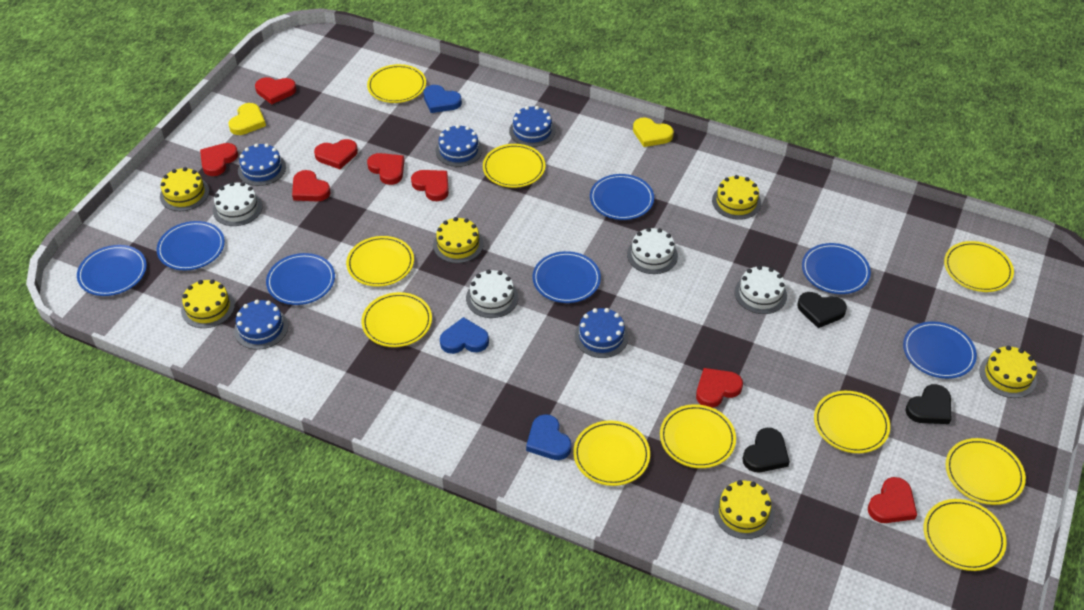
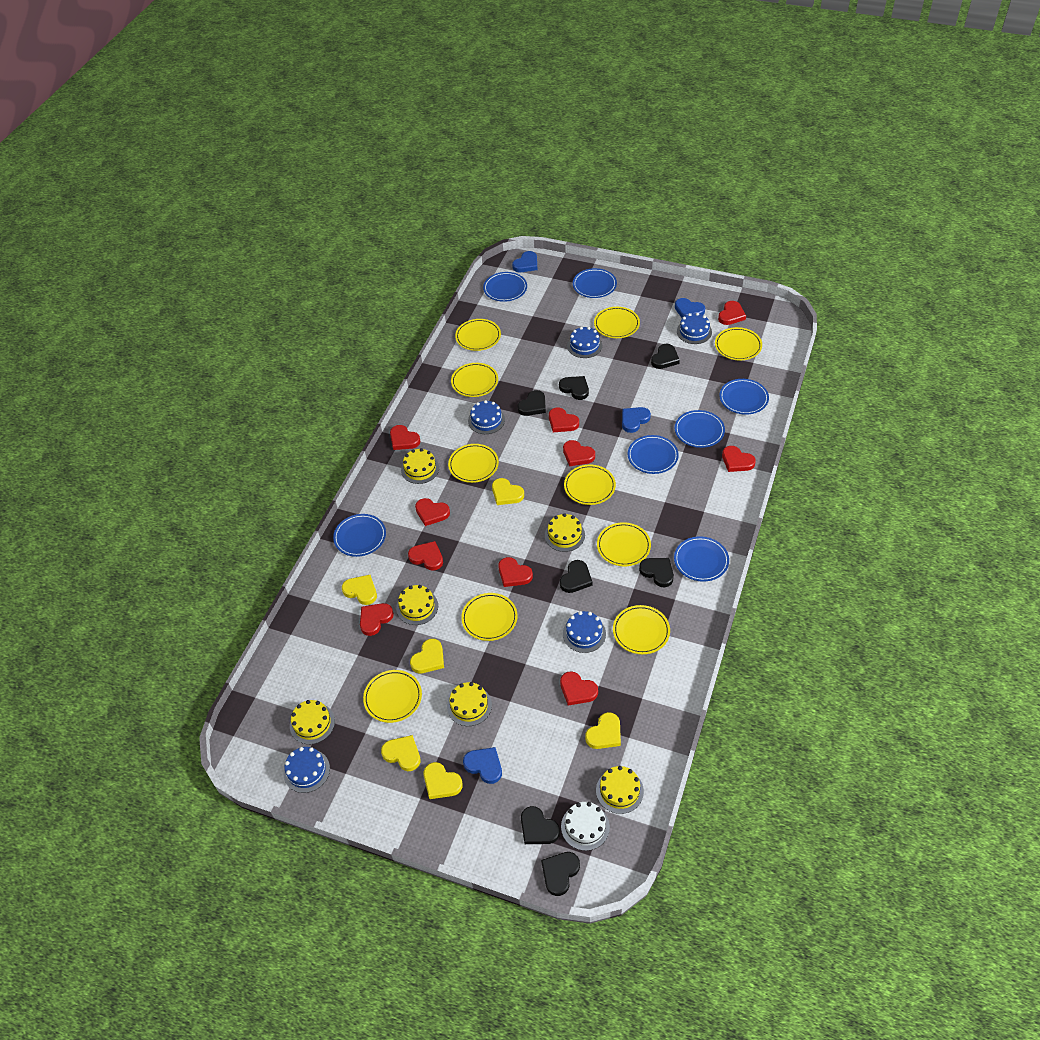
black heart: 3 -> 7
blue heart: 3 -> 4
red heart: 8 -> 10
white cake: 4 -> 1
yellow heart: 2 -> 6

